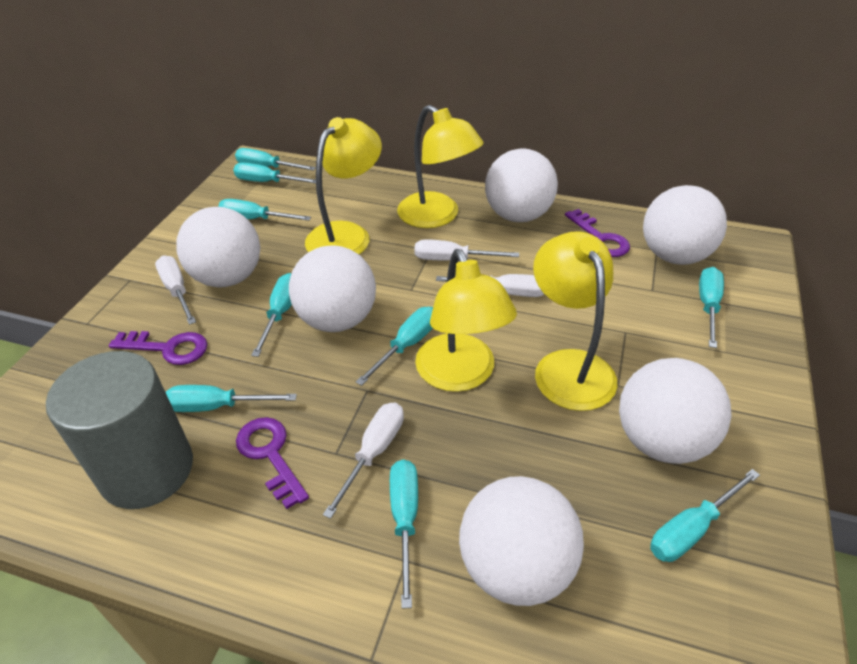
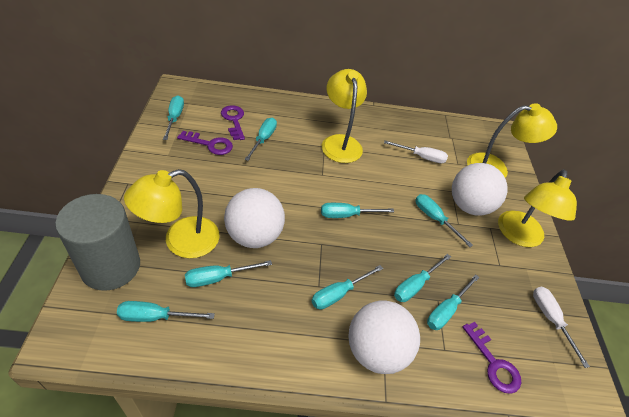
white ball: 6 -> 3
white screwdriver: 4 -> 2

